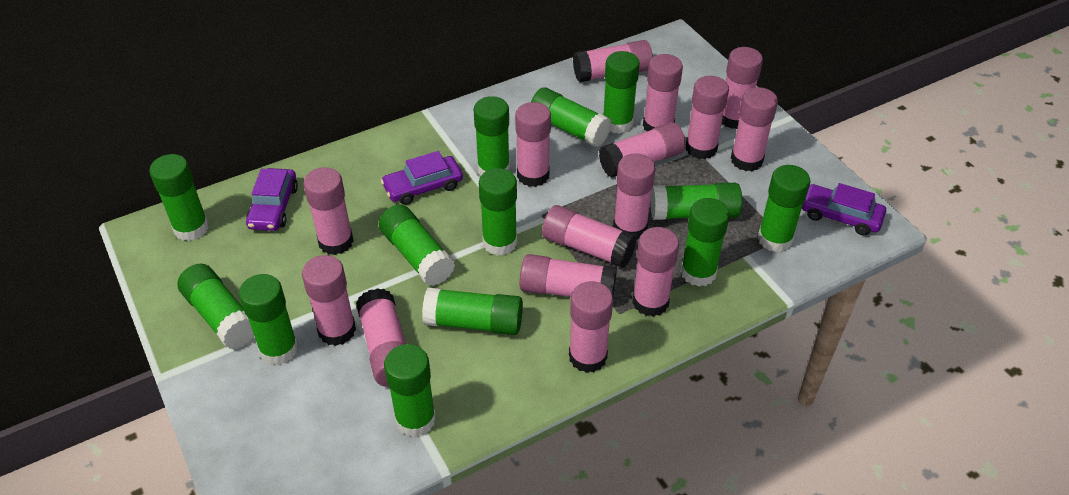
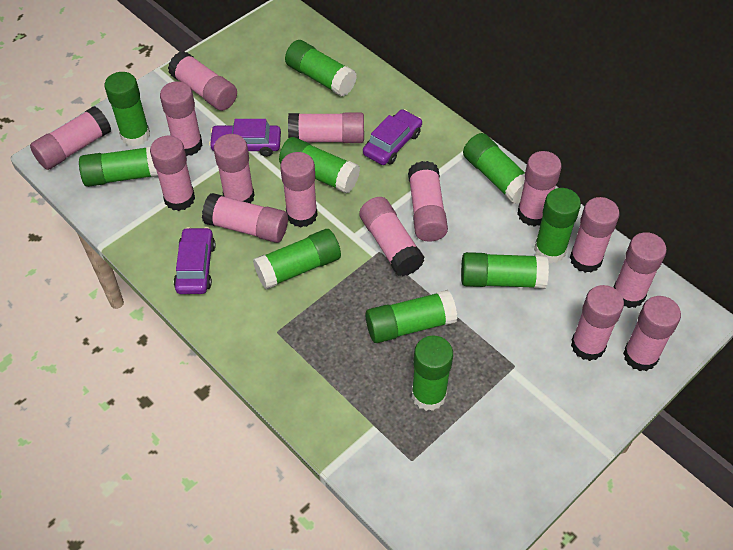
green glue stick: 13 -> 10

